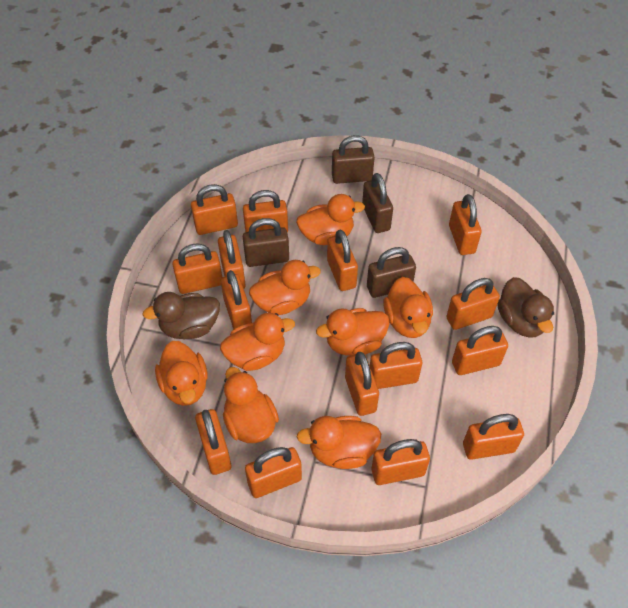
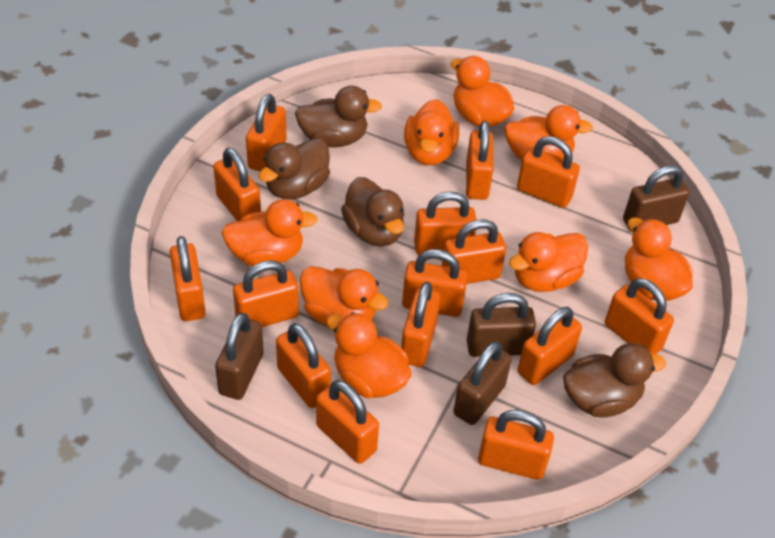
brown duck: 2 -> 4

